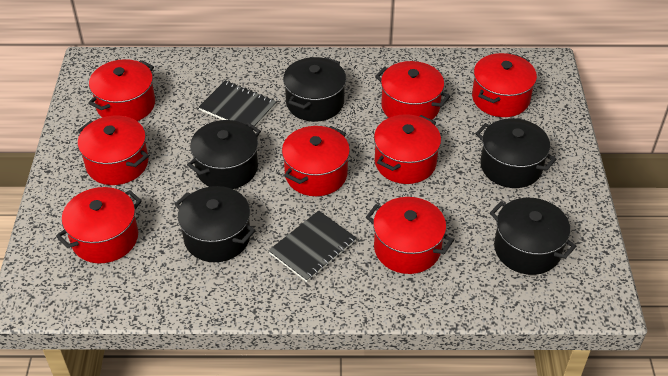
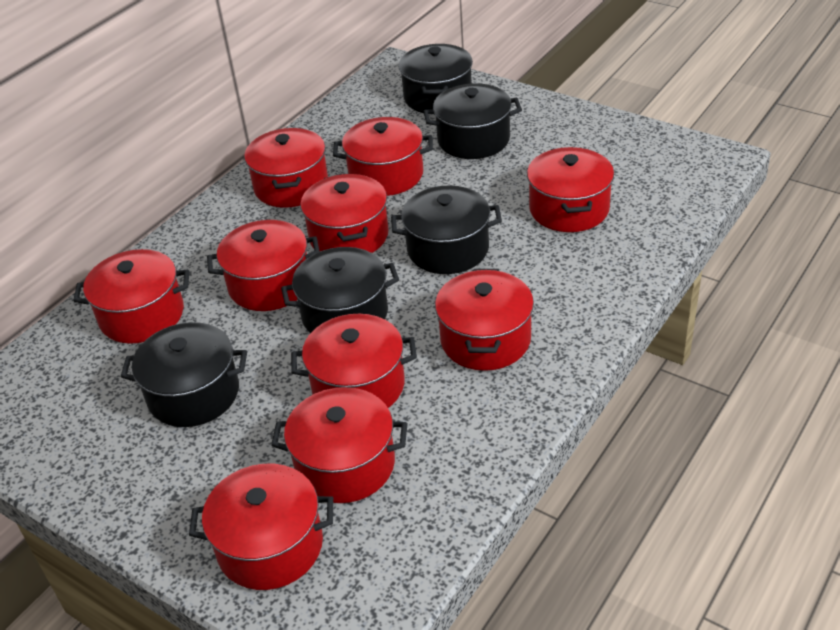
black notebook: 2 -> 0
red pot: 8 -> 10

